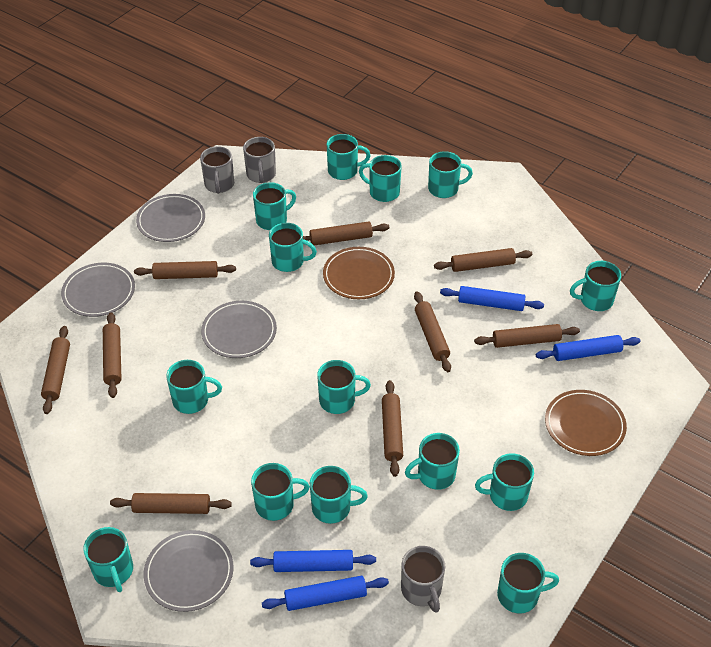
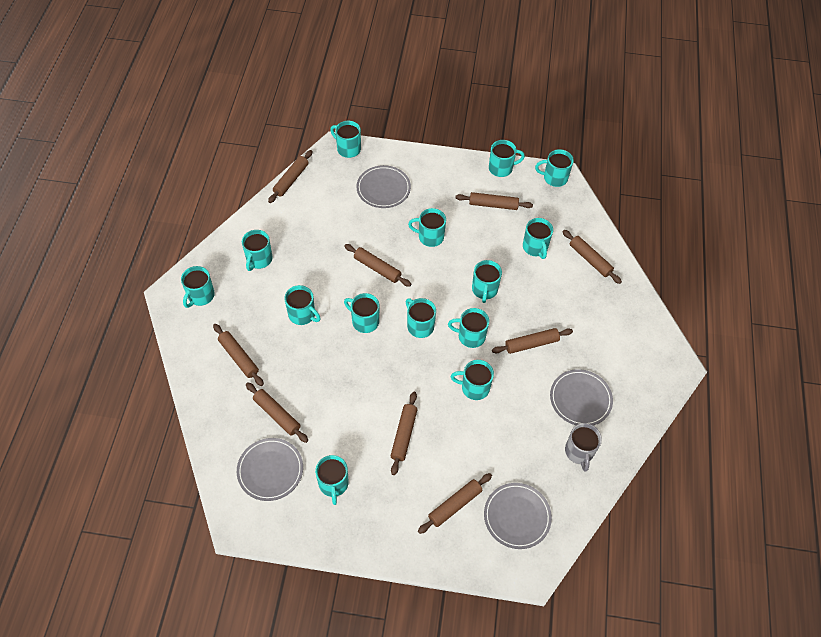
blue rolling pin: 4 -> 0
brown plate: 2 -> 0
grey mug: 3 -> 1

